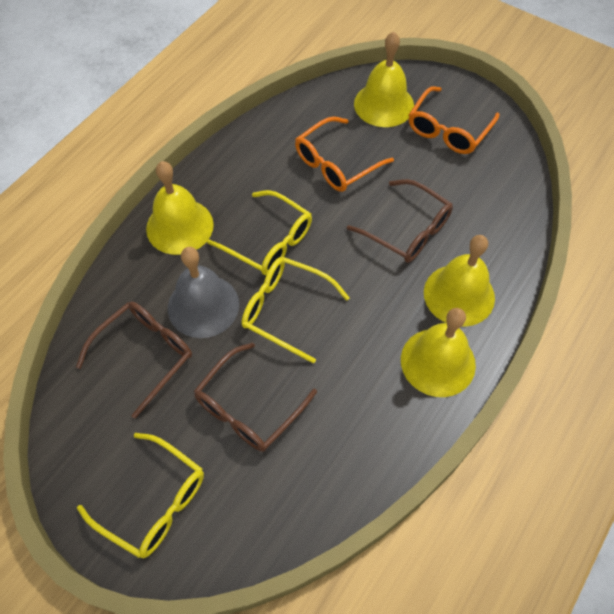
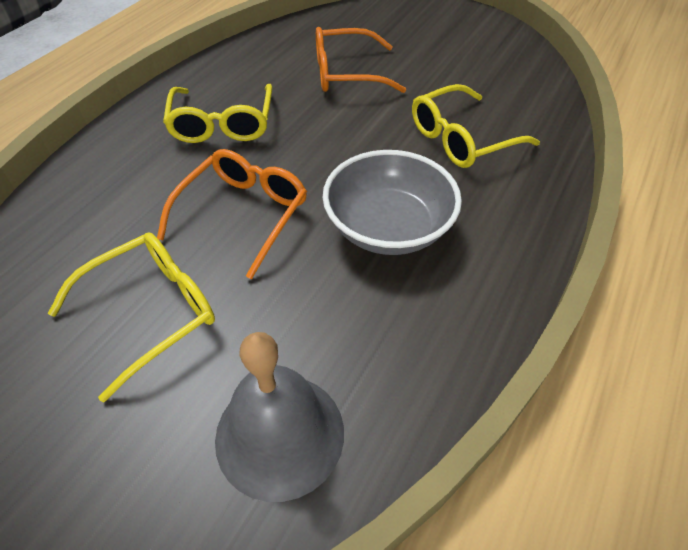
brown glasses: 3 -> 0
grey bowl: 0 -> 1
yellow bell: 4 -> 0

